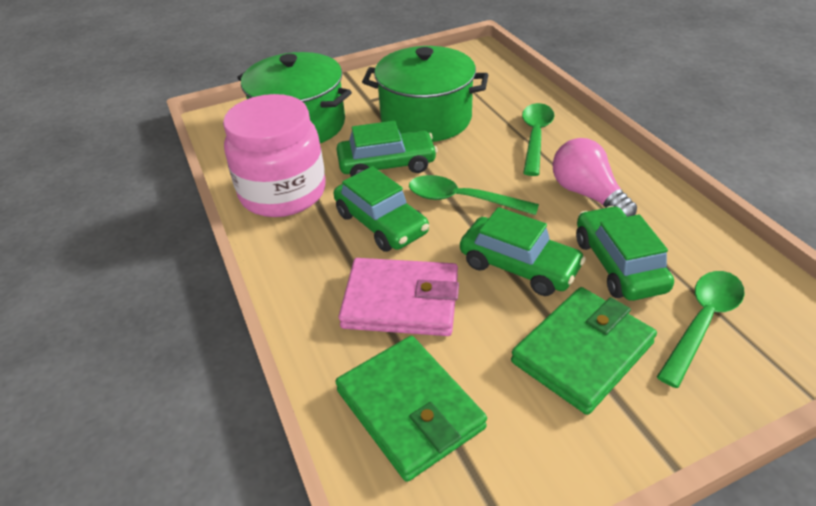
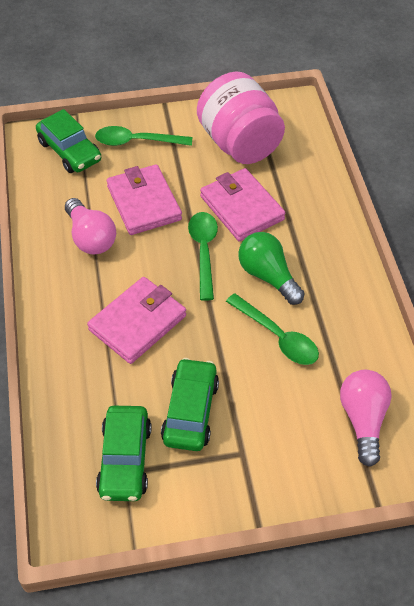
green car: 4 -> 3
green light bulb: 0 -> 1
green pot: 2 -> 0
green wallet: 2 -> 0
pink light bulb: 1 -> 2
pink wallet: 1 -> 3

